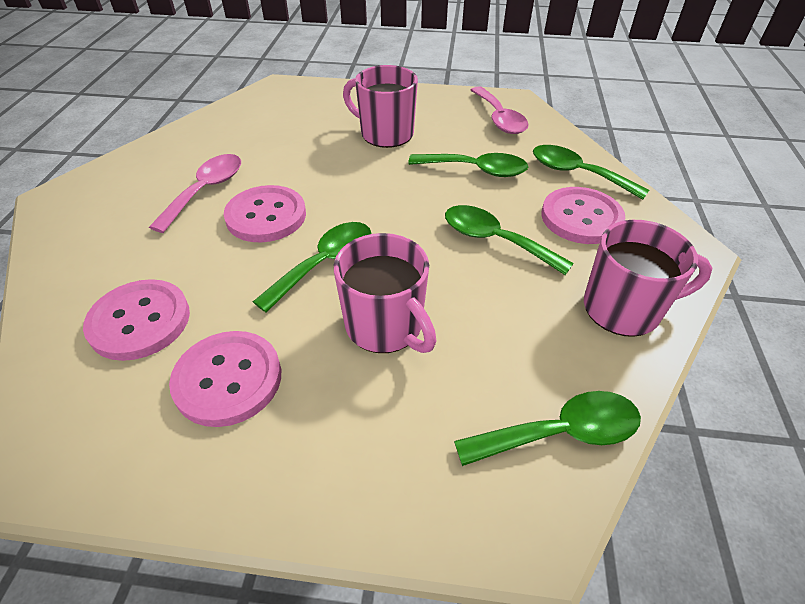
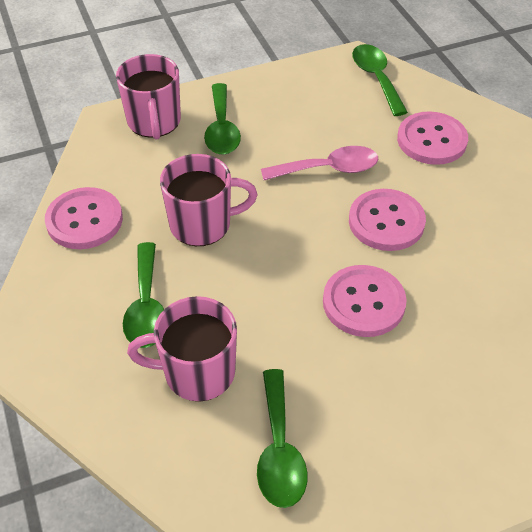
green spoon: 5 -> 4
pink spoon: 2 -> 1

